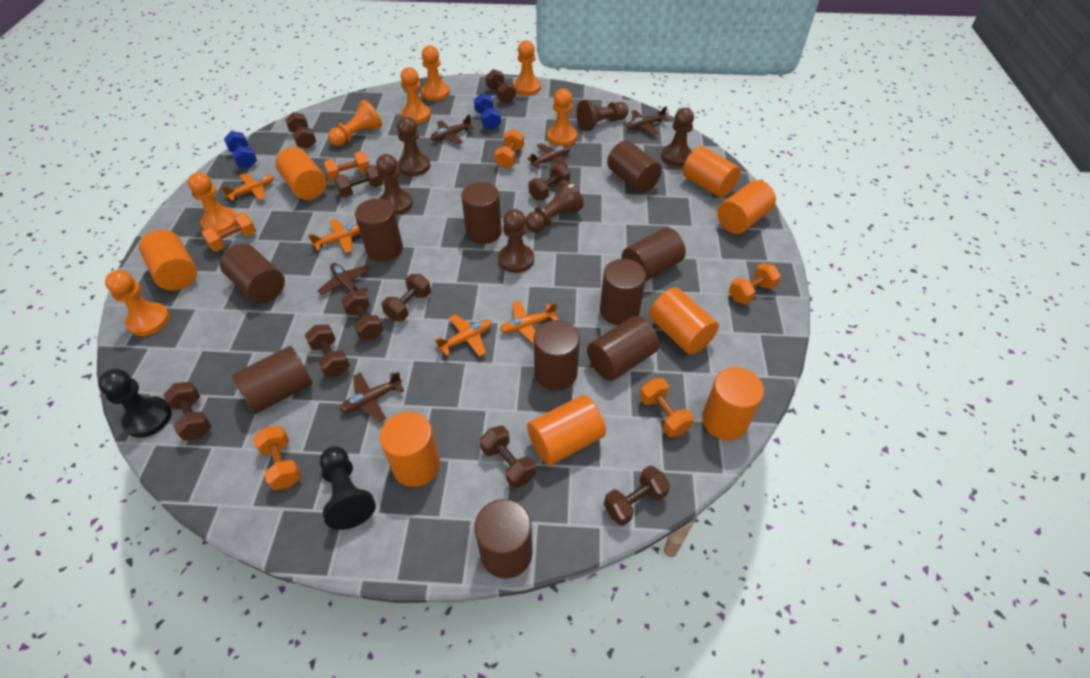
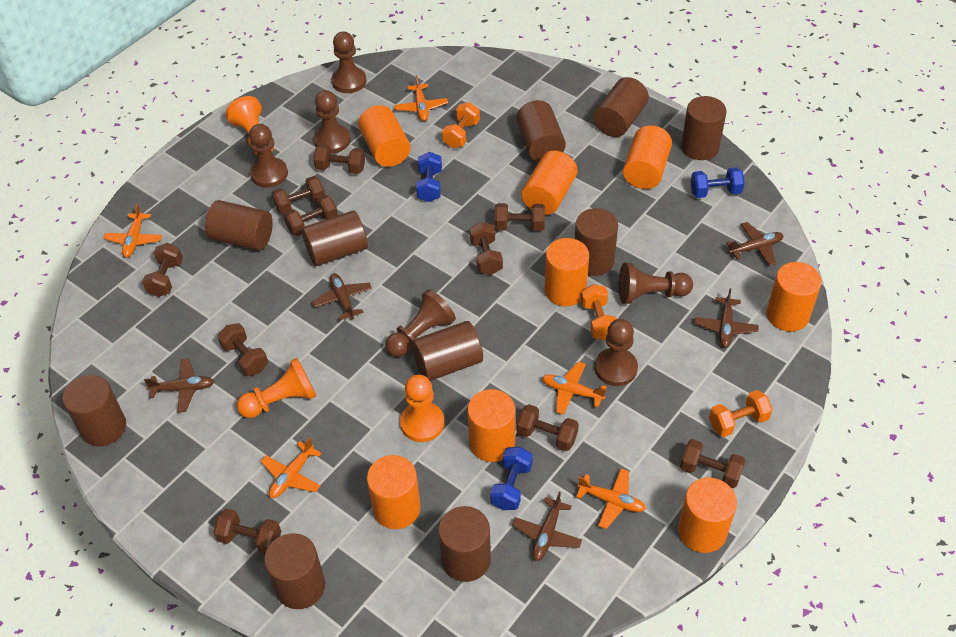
black pawn: 2 -> 0
blue dumbbell: 2 -> 3
orange dumbbell: 6 -> 3
orange pawn: 7 -> 3
orange plane: 4 -> 5

